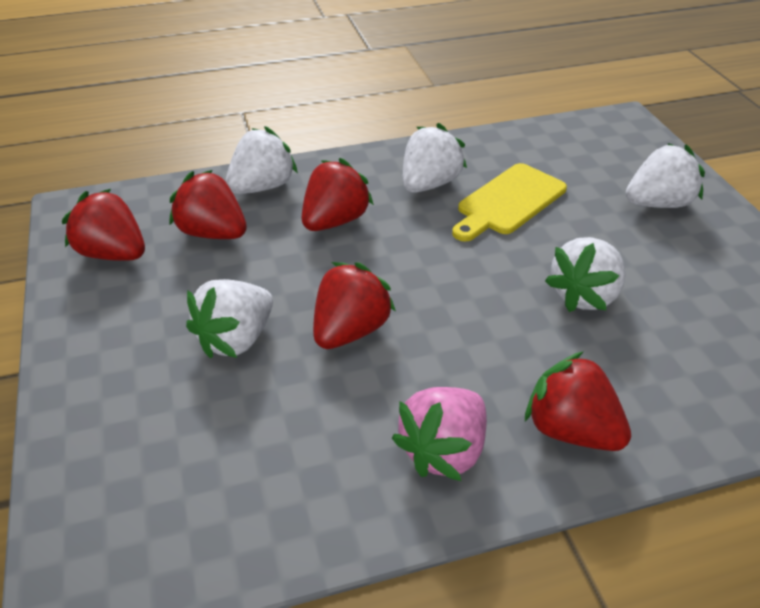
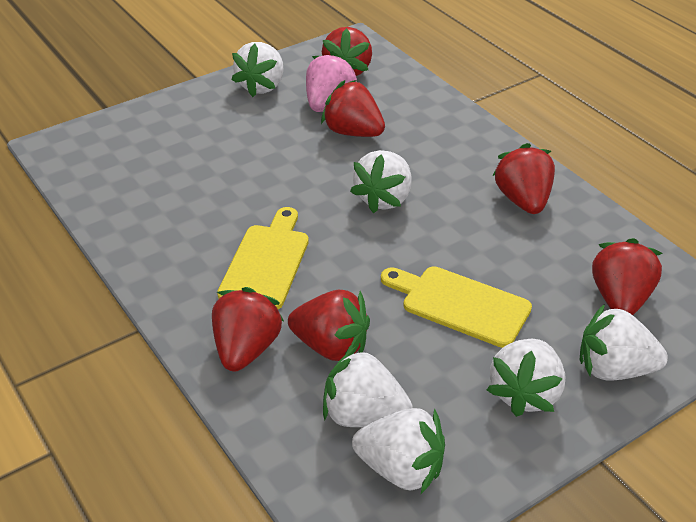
red strawberry: 5 -> 6
white strawberry: 5 -> 6
yellow cutting board: 1 -> 2

